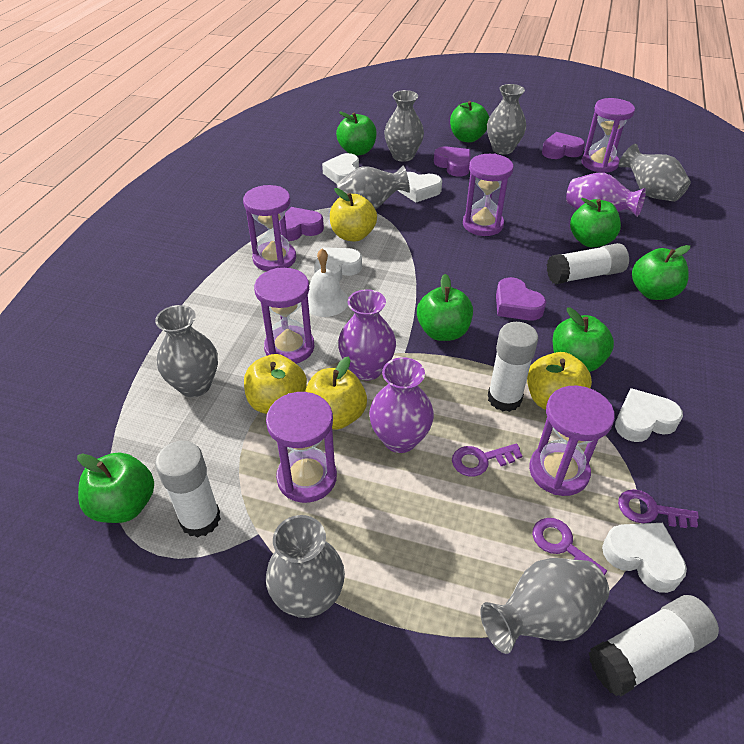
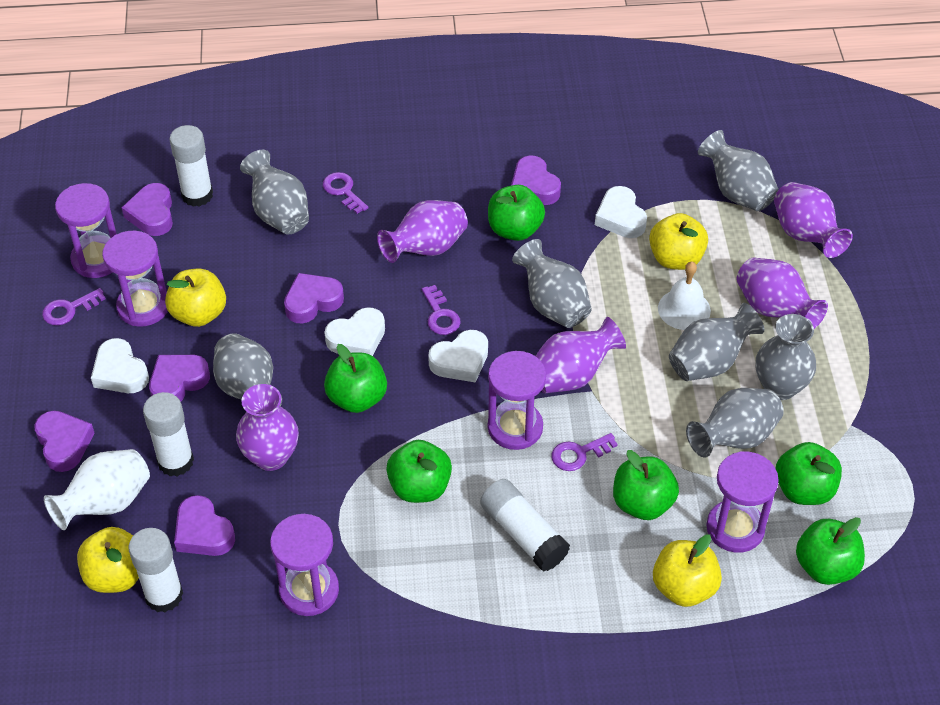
green apple: 7 -> 6
purple heart: 4 -> 6
purple hourglass: 6 -> 5
purple key: 3 -> 4
purple vase: 3 -> 5
white heart: 5 -> 4
white vase: 0 -> 1

